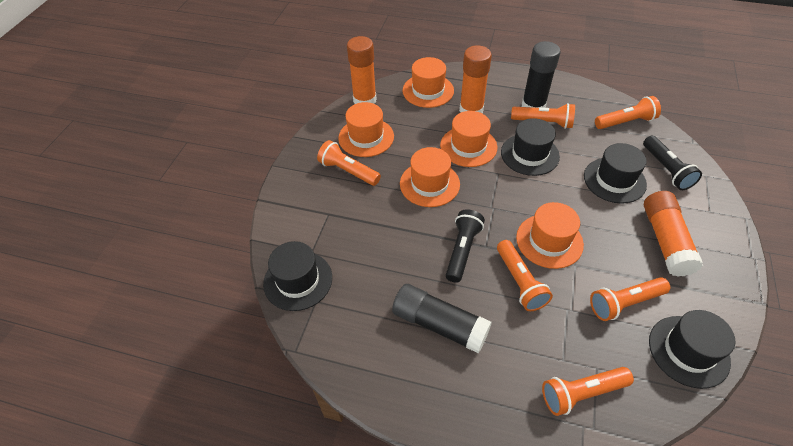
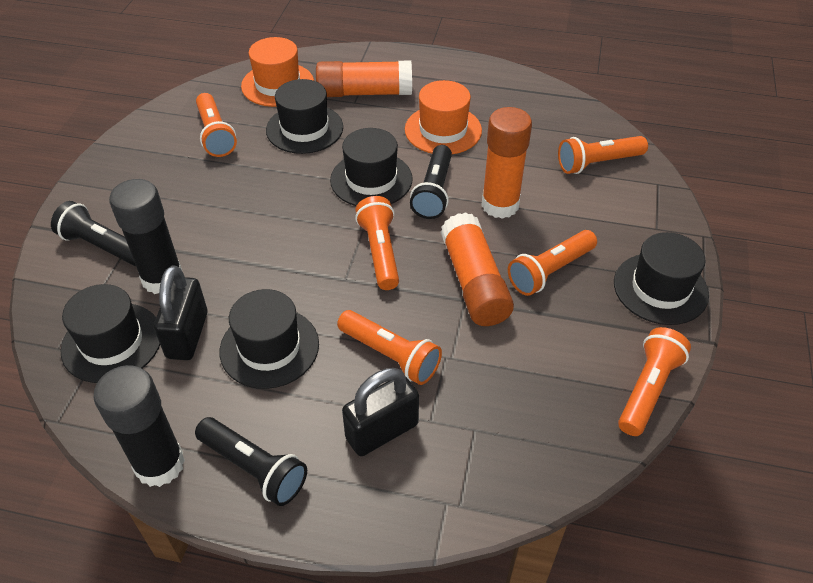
black flashlight: 2 -> 3
black hat: 4 -> 5
black padlock: 0 -> 2
orange hat: 5 -> 2

